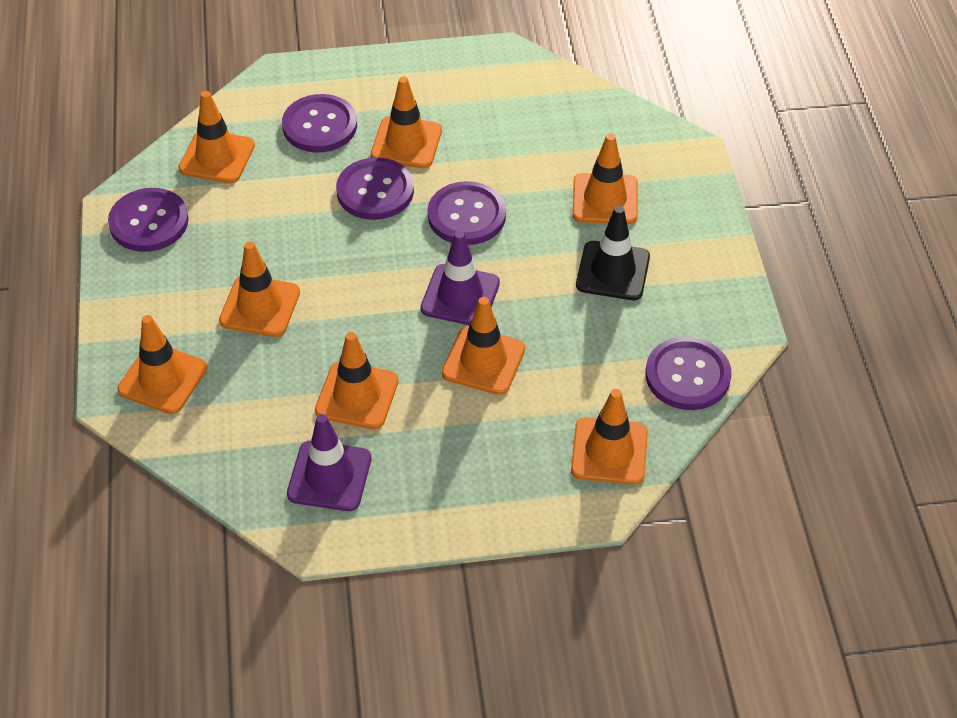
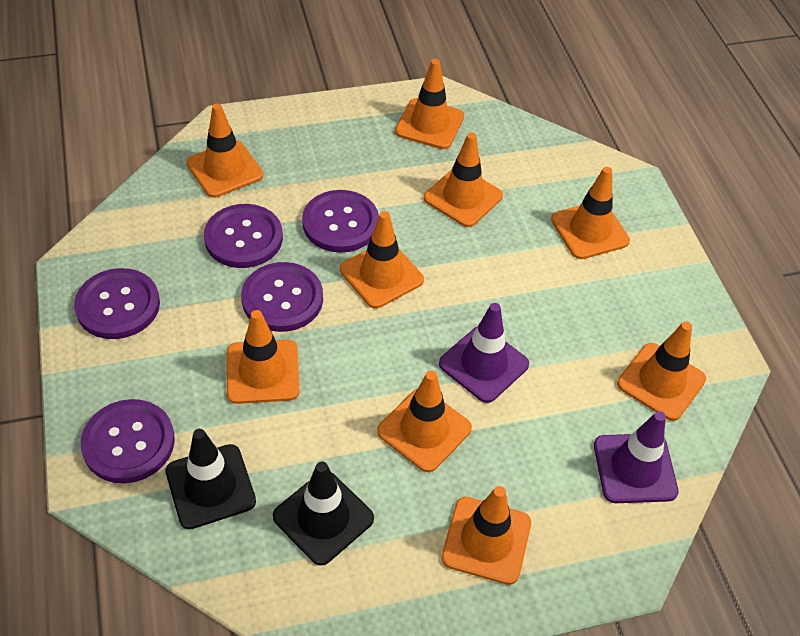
black traffic cone: 1 -> 2
orange traffic cone: 8 -> 9

